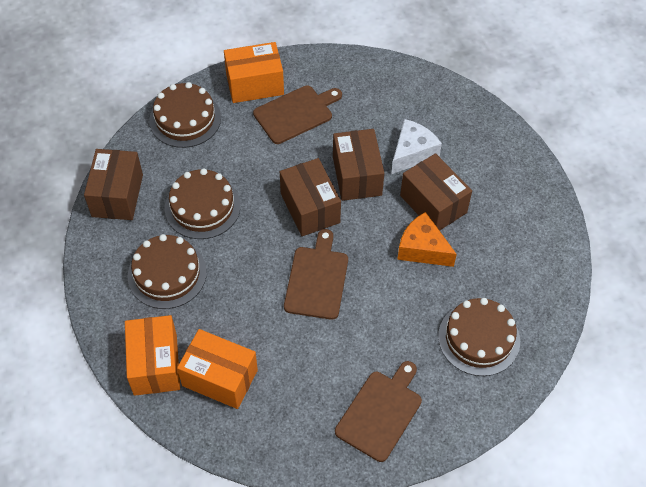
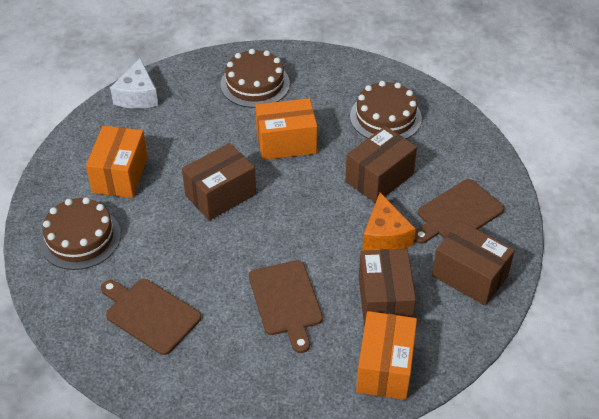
brown cake: 4 -> 3

